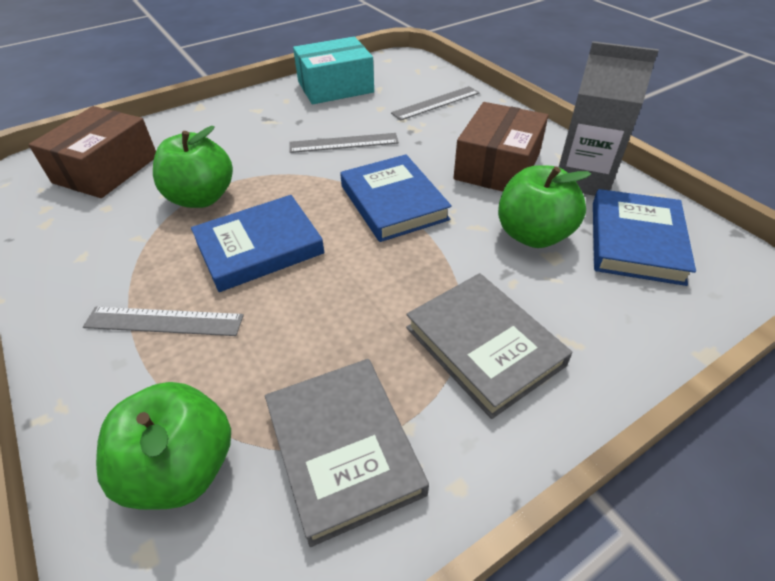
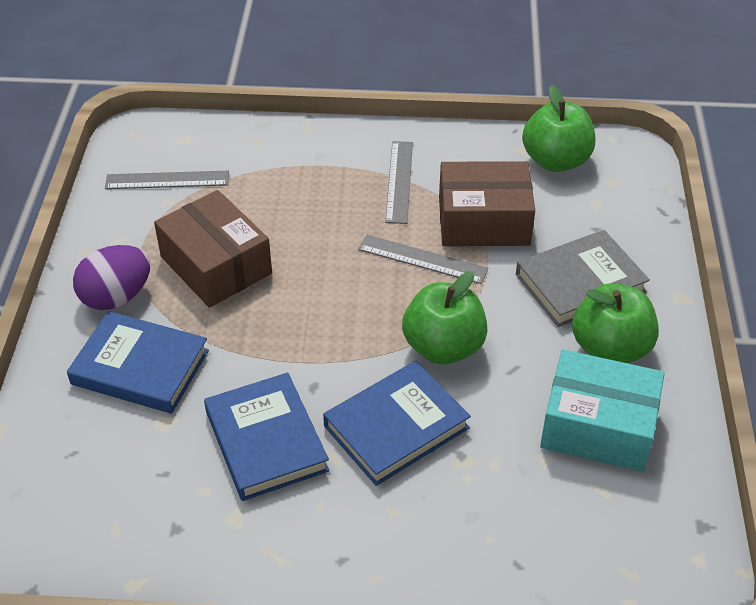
grey book: 2 -> 1
grey carton: 1 -> 0
purple egg: 0 -> 1

